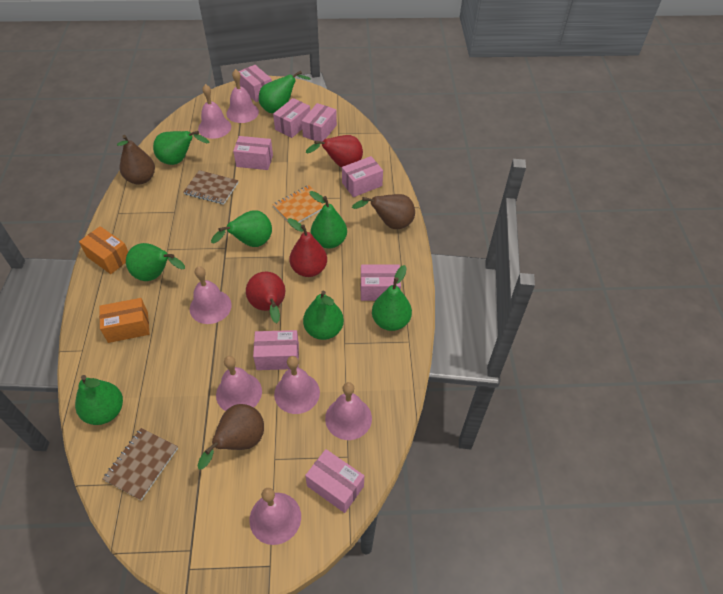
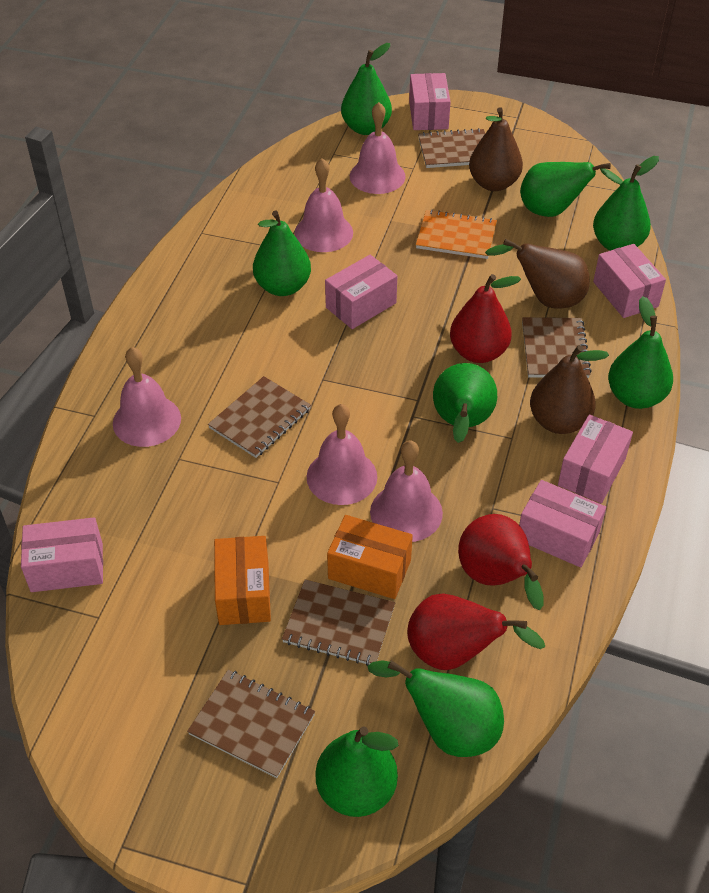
brown notebook: 2 -> 5
pink bell: 7 -> 5
pink box: 8 -> 6

